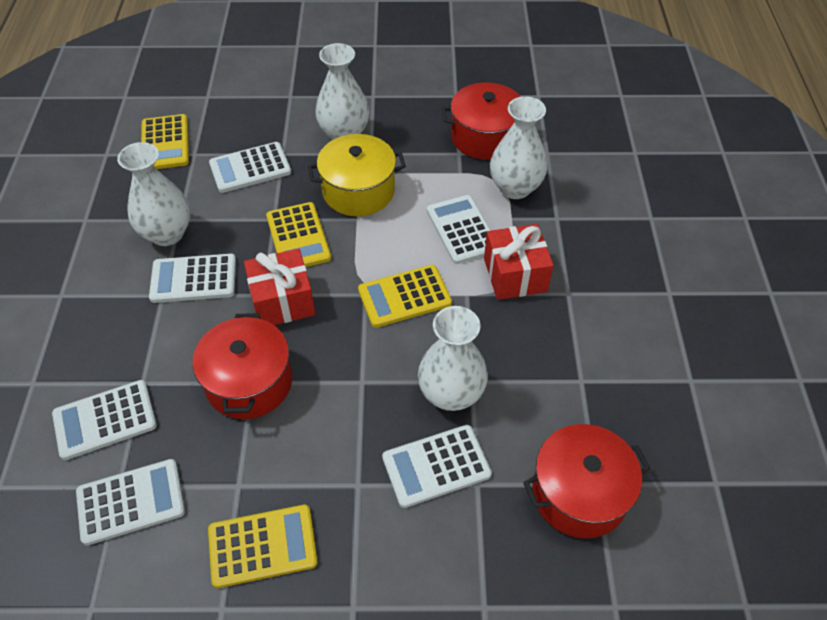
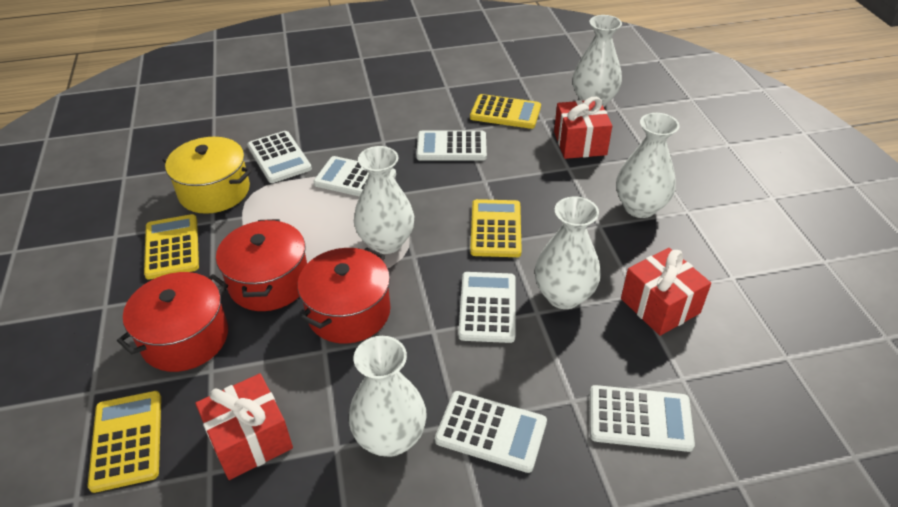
red gift: 2 -> 3
white vase: 4 -> 5

